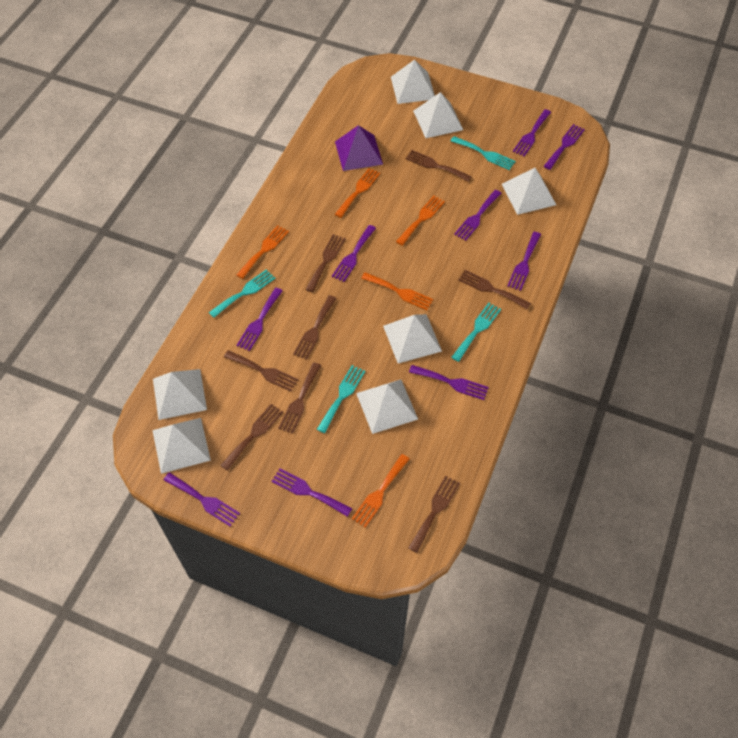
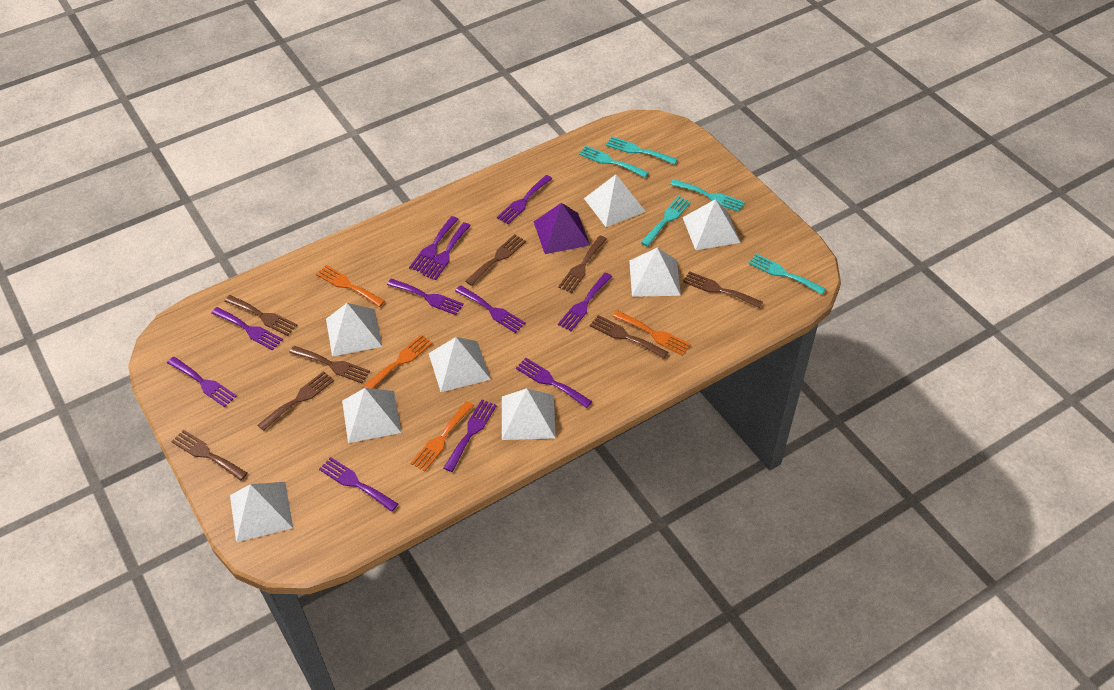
orange fork: 5 -> 4
purple fork: 9 -> 11
turquoise fork: 4 -> 5
white pyramid: 7 -> 8

